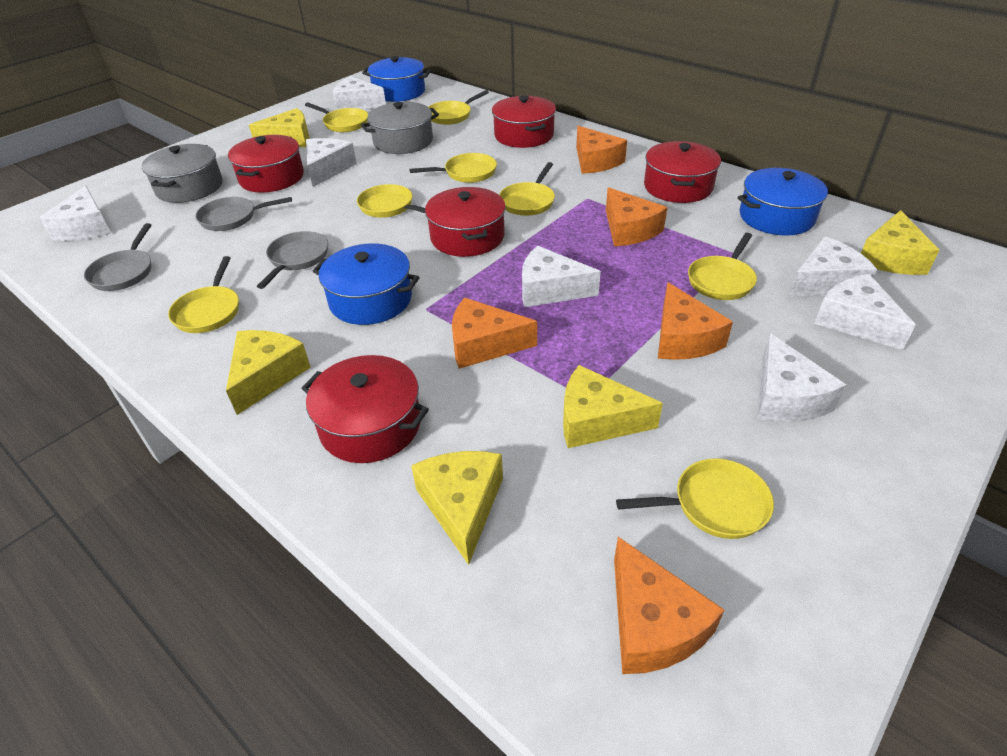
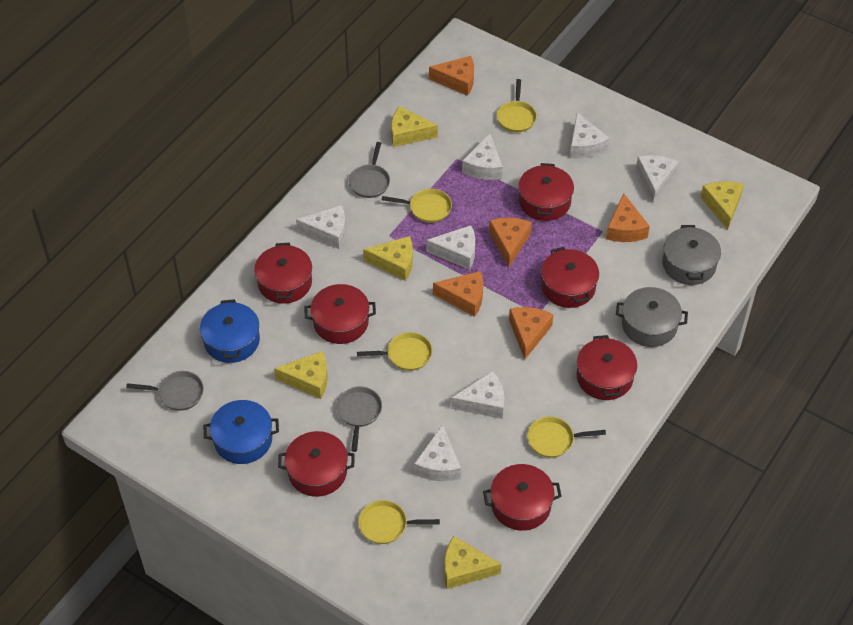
blue pot: 3 -> 2
red pot: 5 -> 7
yellow pan: 8 -> 5

